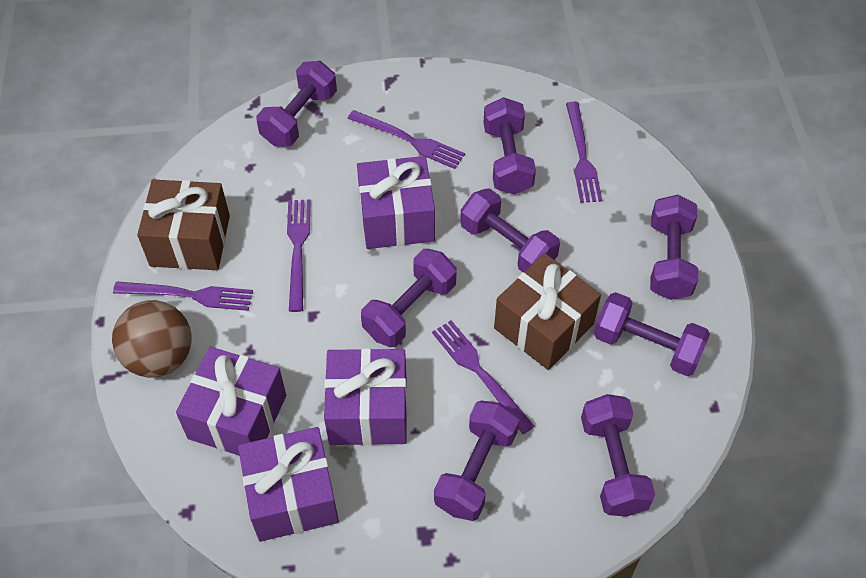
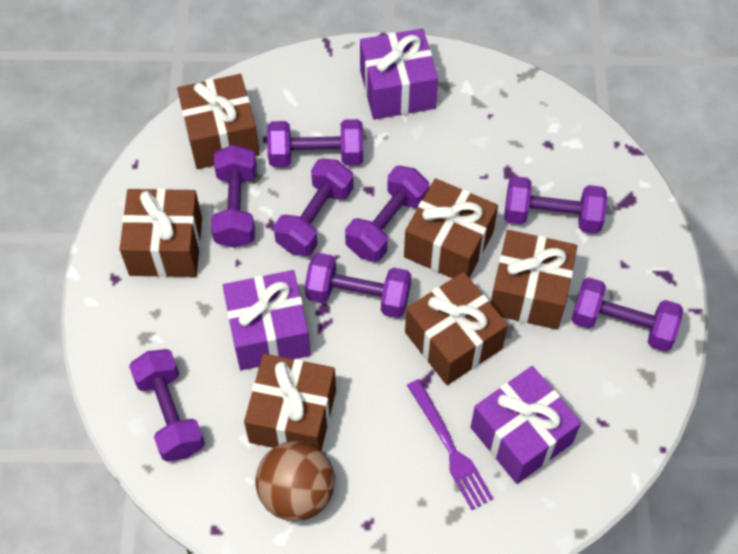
brown gift: 2 -> 6
purple fork: 5 -> 1
purple gift: 4 -> 3

